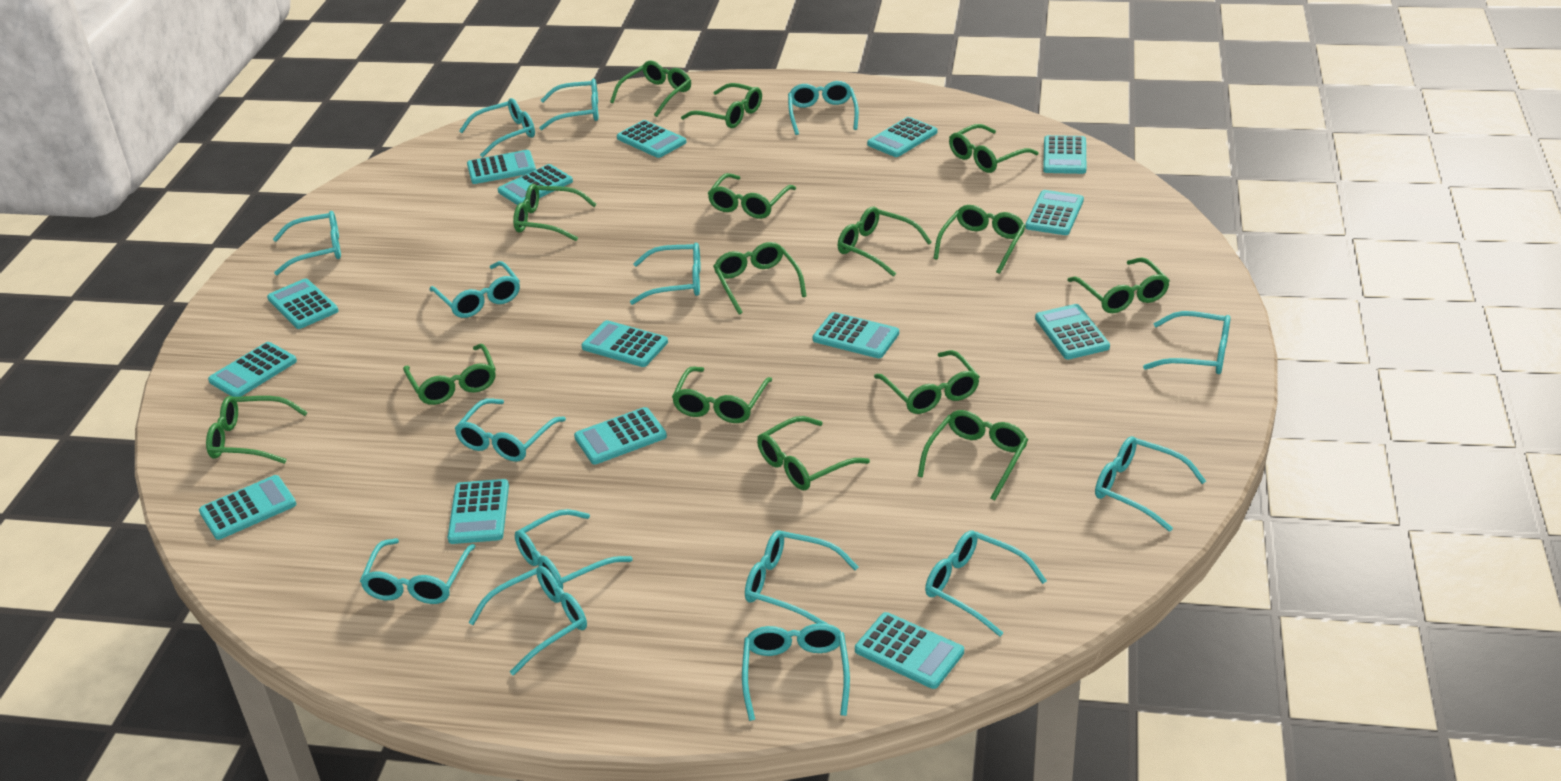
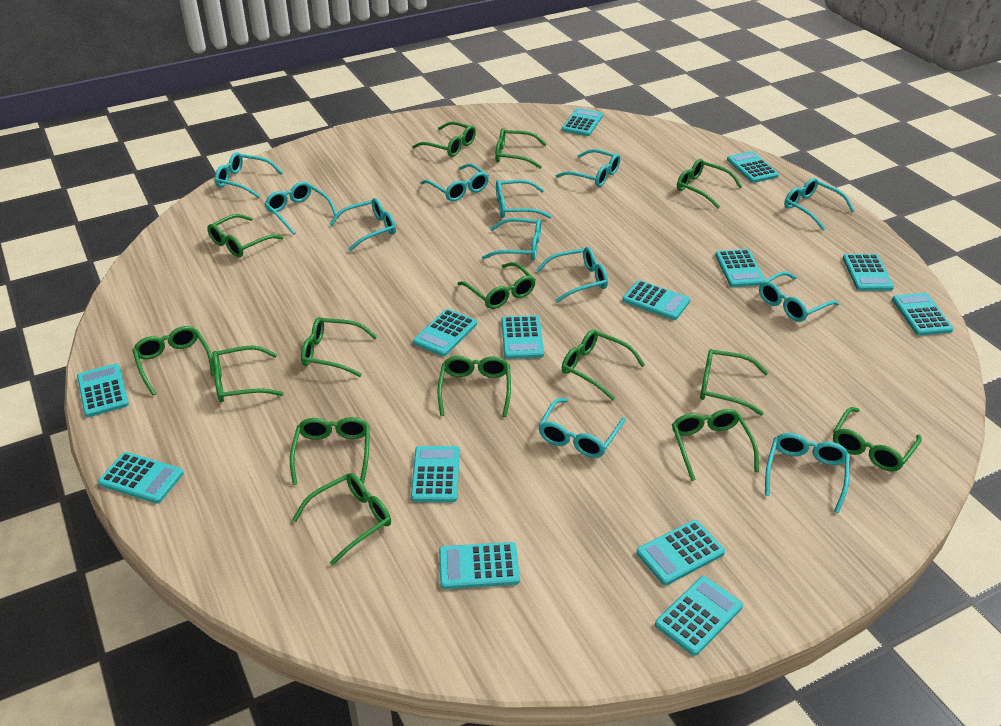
turquoise calculator: 15 -> 14
turquoise glasses: 15 -> 12

